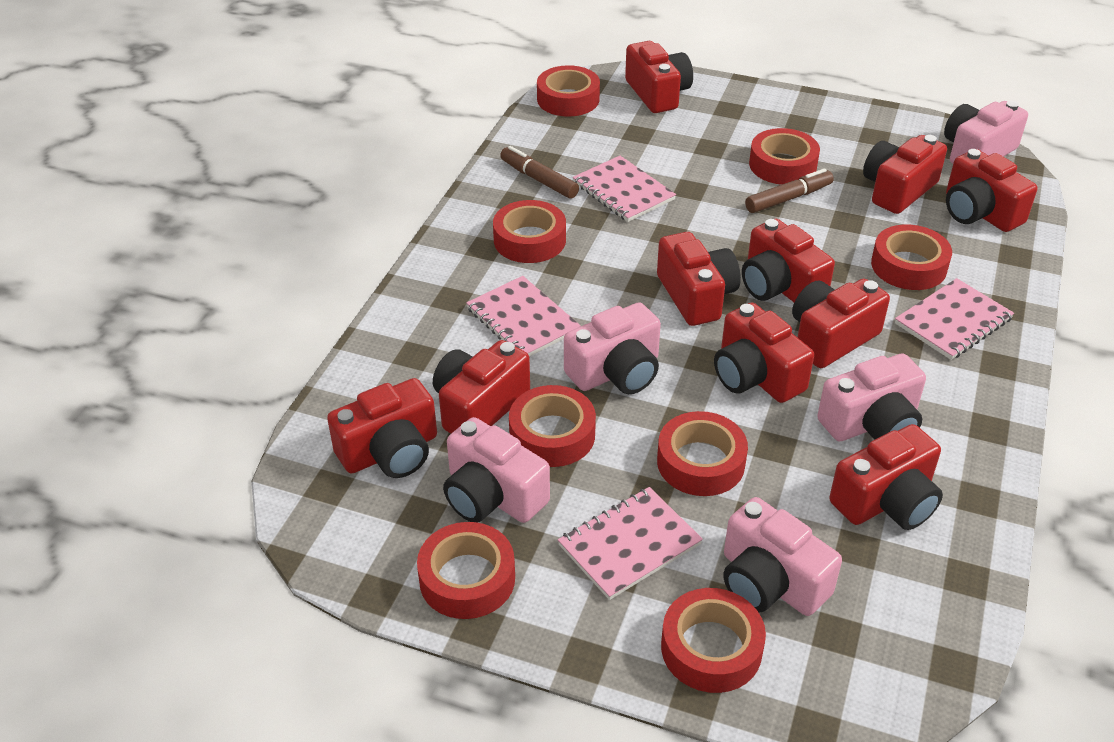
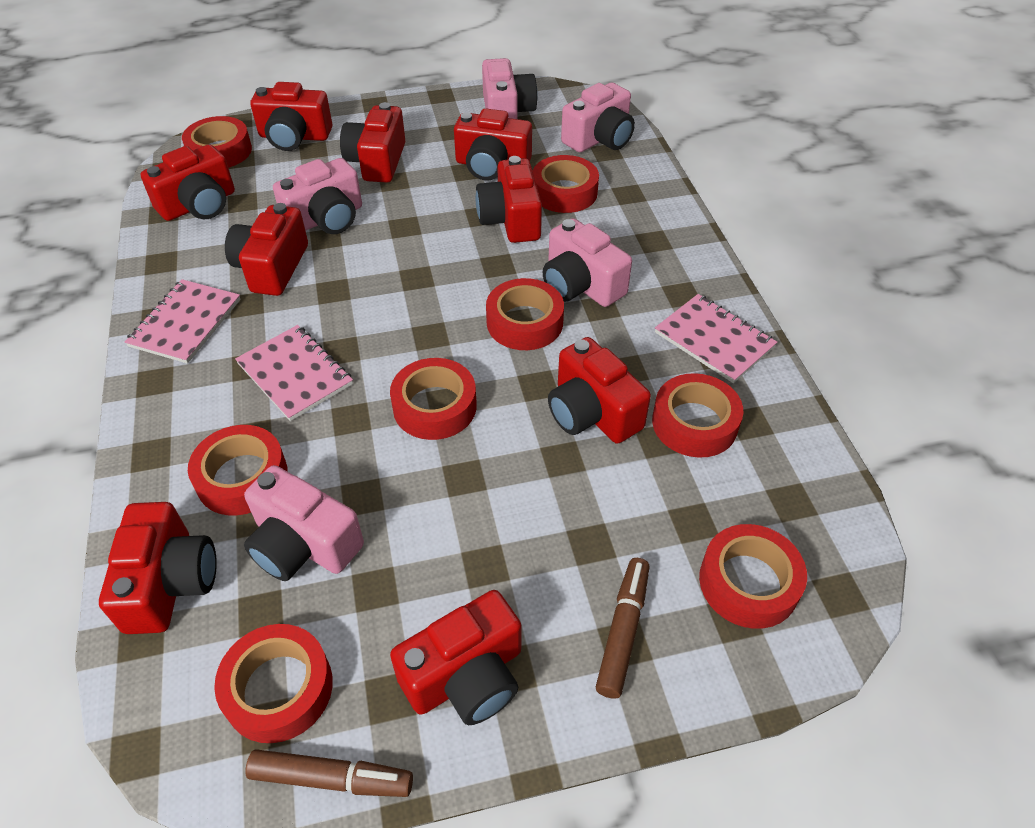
pink notebook: 4 -> 3
red camera: 10 -> 9

